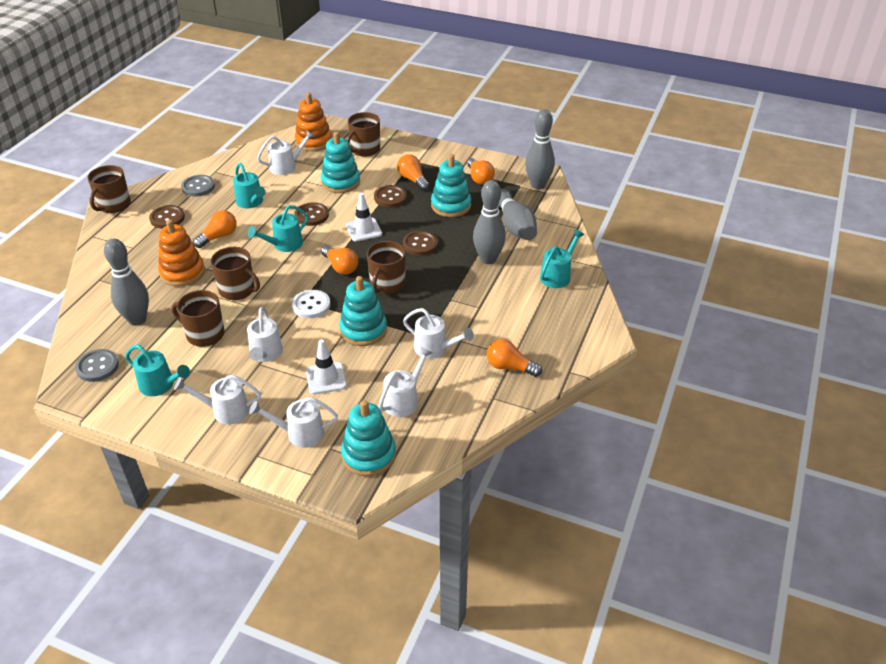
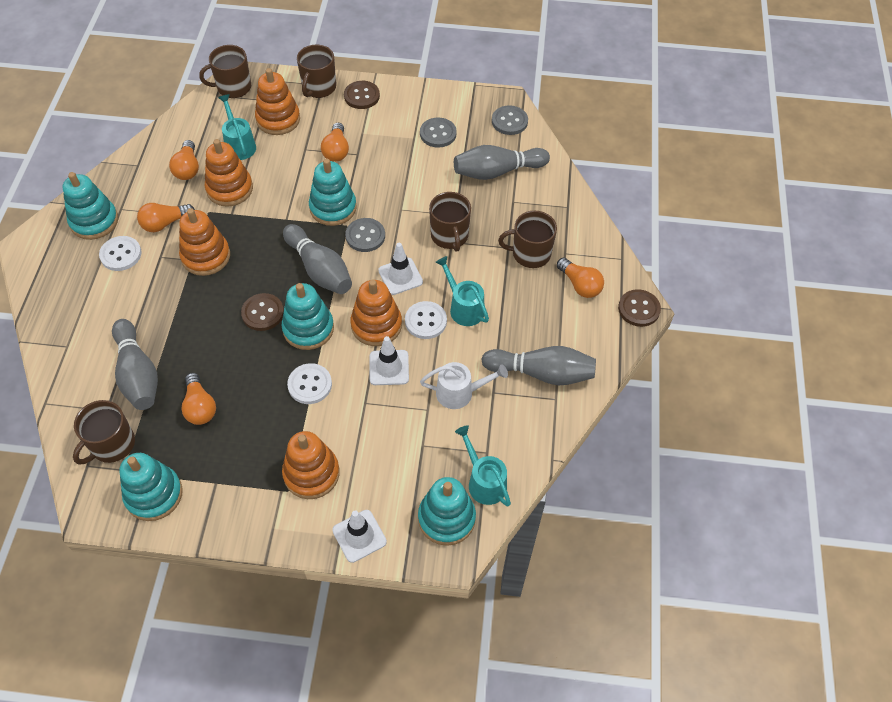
brown button: 4 -> 3
grey button: 2 -> 3
orange stacking toy: 2 -> 5
turquoise stacking toy: 4 -> 5
turquoise watering can: 4 -> 3
white button: 1 -> 3
white traffic cone: 2 -> 3
white watering can: 6 -> 1

